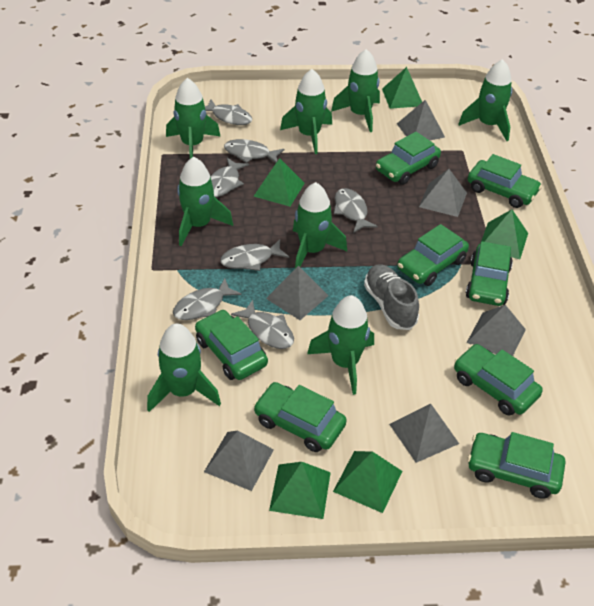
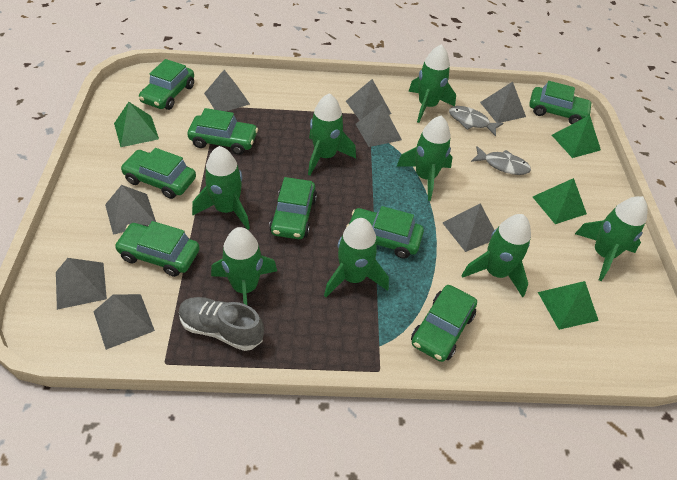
green pyramid: 5 -> 4
grey fish: 7 -> 2
grey pyramid: 6 -> 8

